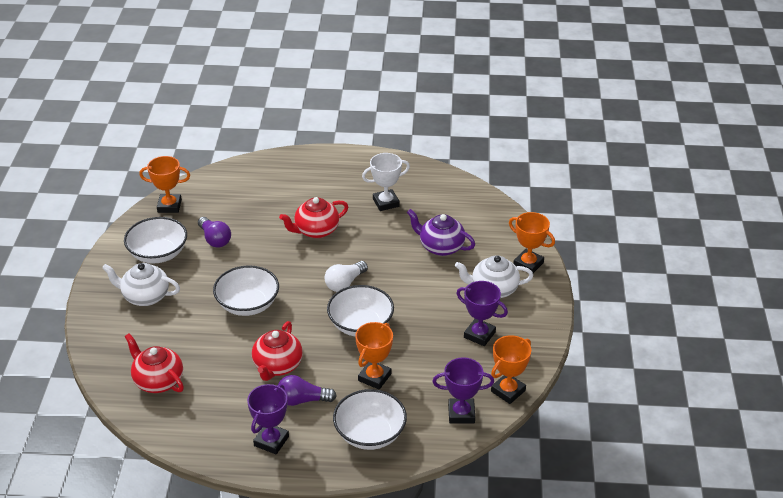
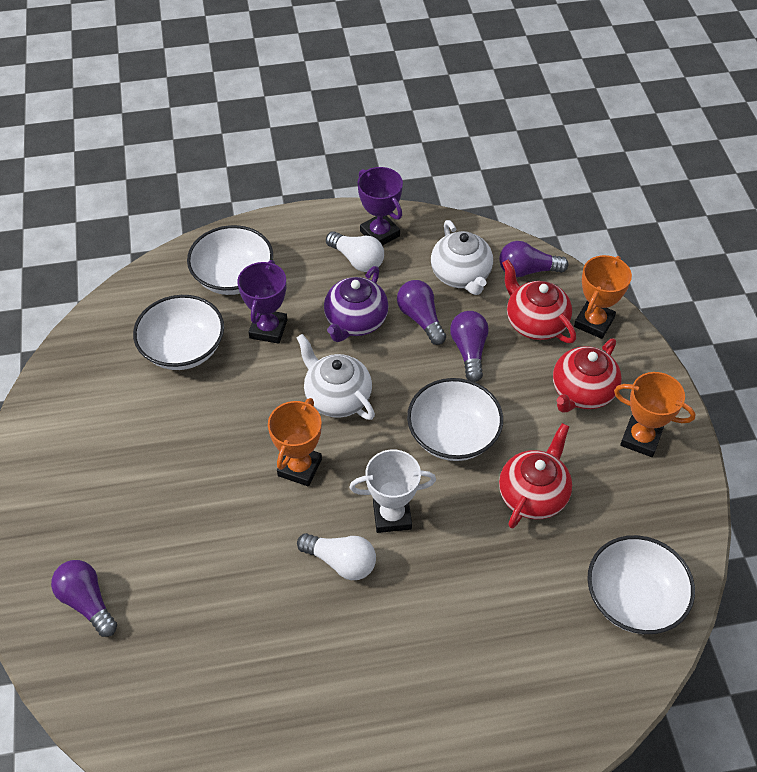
orange trophy: 4 -> 3
purple light bulb: 2 -> 4
purple trophy: 3 -> 2
white light bulb: 1 -> 2

